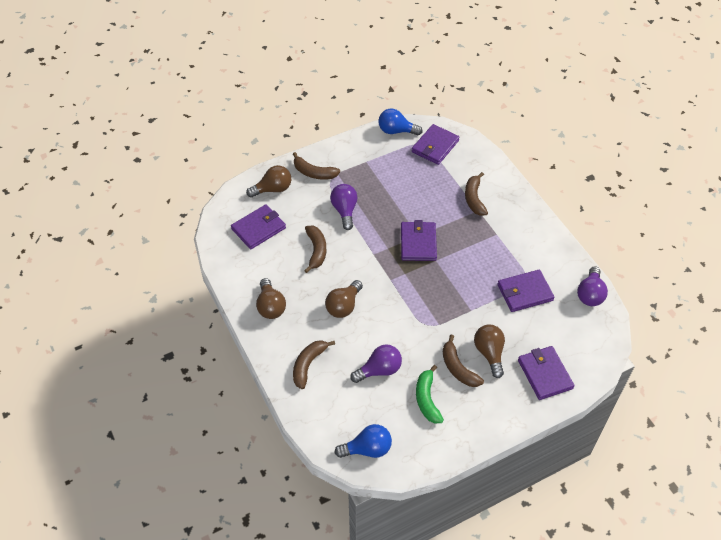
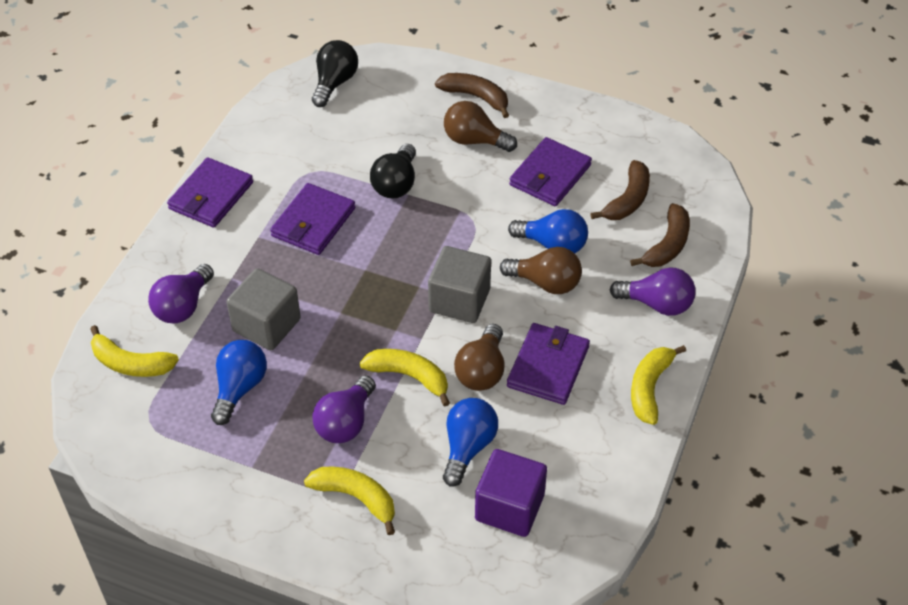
black light bulb: 0 -> 2
blue light bulb: 2 -> 3
brown banana: 5 -> 3
brown light bulb: 4 -> 3
green banana: 1 -> 0
grey cube: 0 -> 2
purple cube: 0 -> 1
purple wallet: 5 -> 4
yellow banana: 0 -> 4

